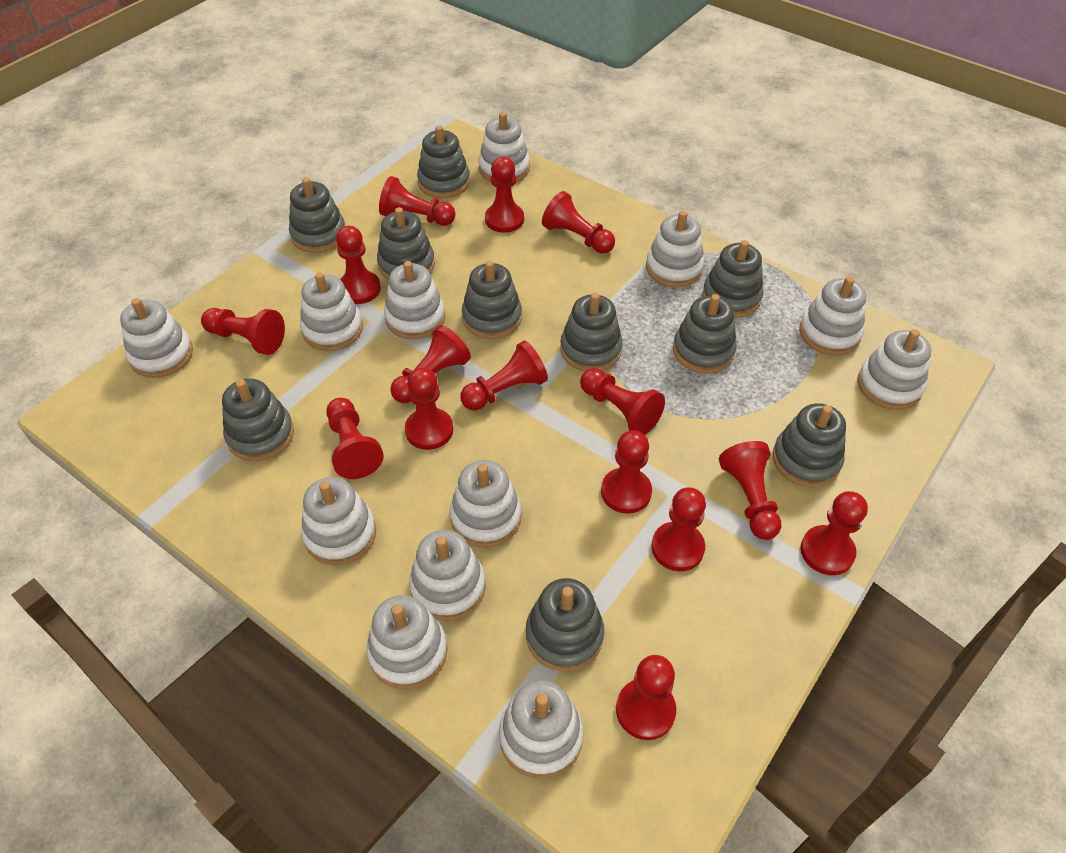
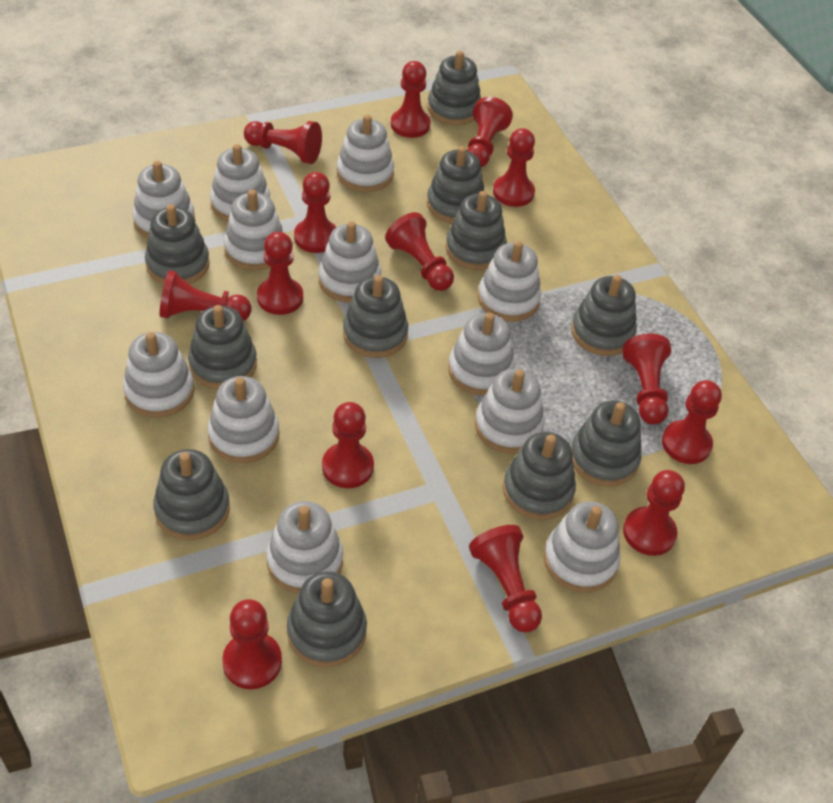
grey stacking toy: 10 -> 11
red pawn: 15 -> 14

